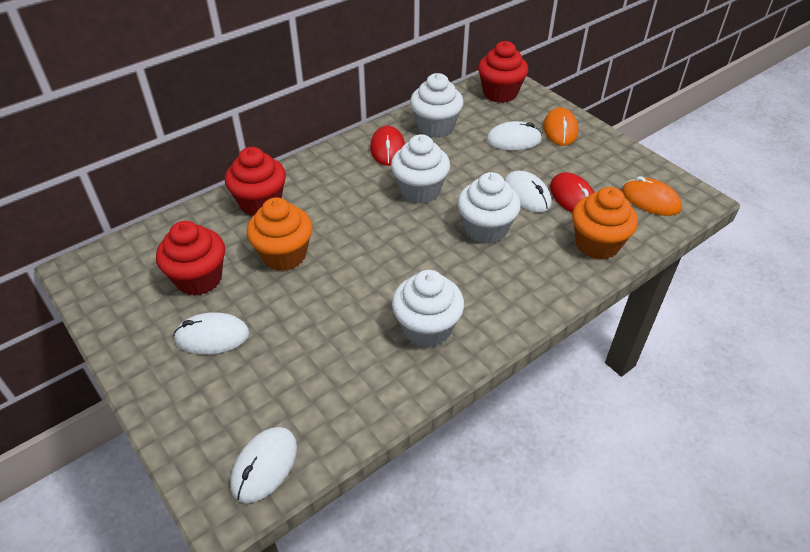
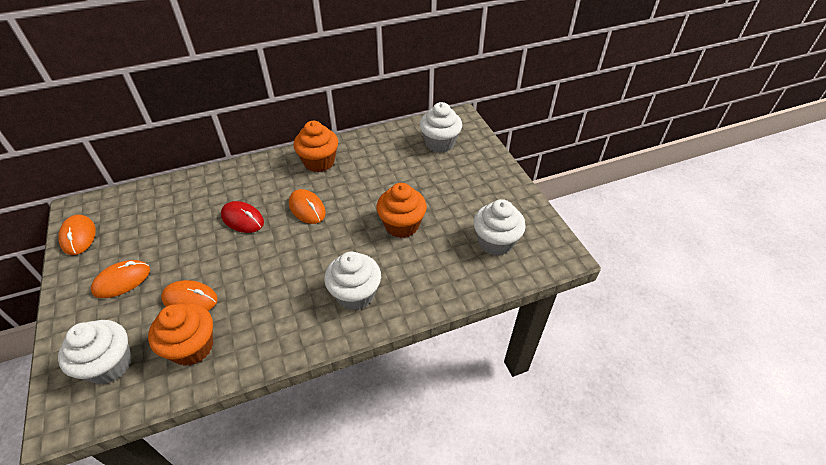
orange cupcake: 2 -> 3
orange mouse: 2 -> 4
red cupcake: 3 -> 0
red mouse: 2 -> 1
white mouse: 4 -> 0

